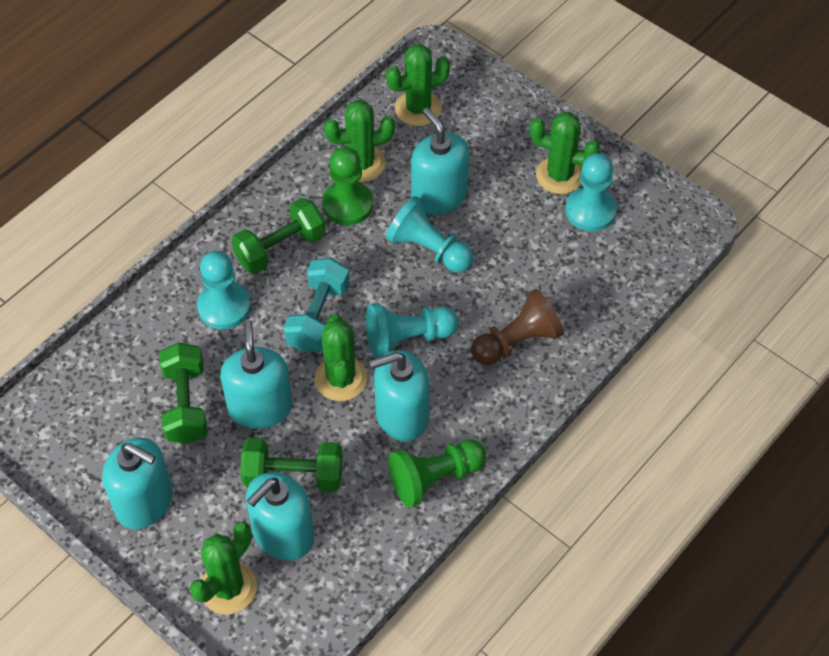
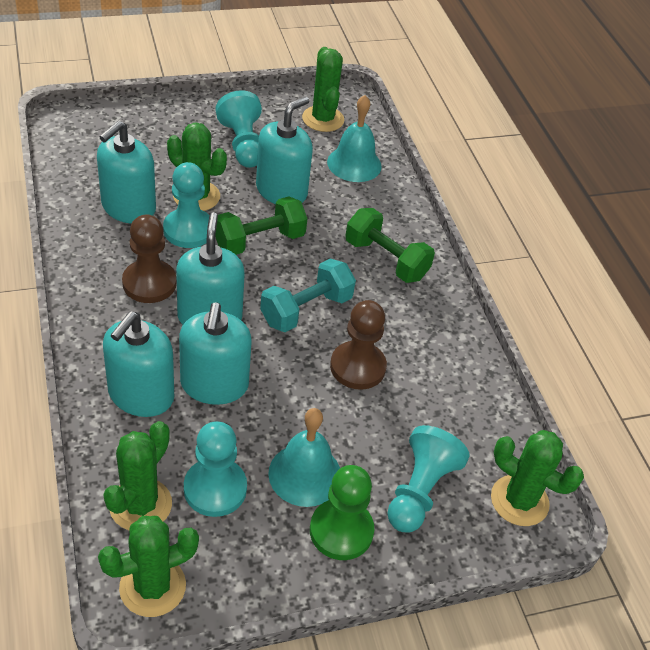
brown pawn: 1 -> 2
green dumbbell: 3 -> 2
green pawn: 2 -> 1
turquoise bell: 0 -> 2

